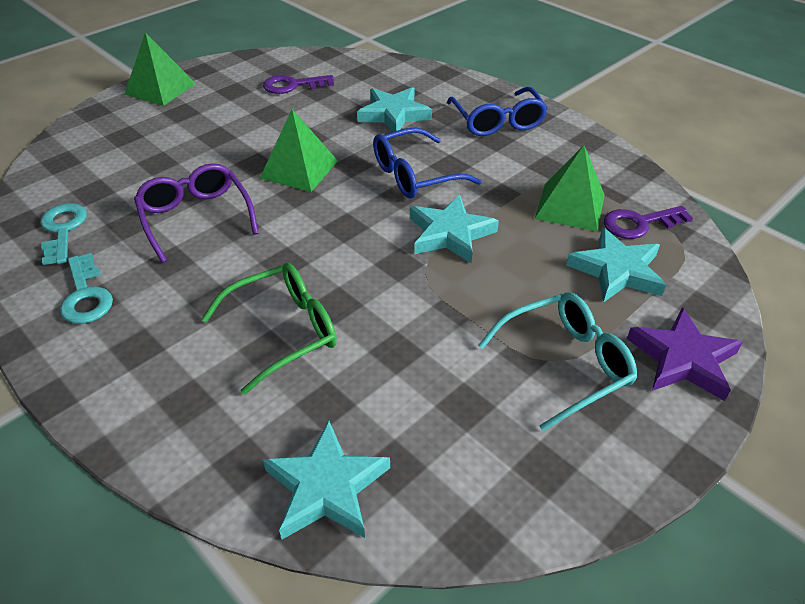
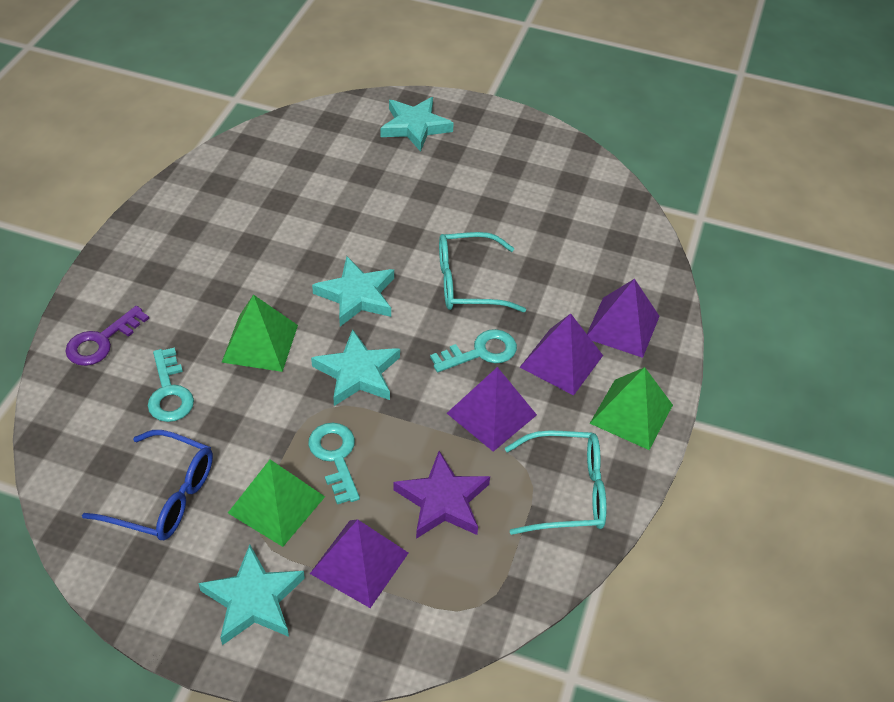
blue glasses: 2 -> 1
green glasses: 1 -> 0
purple glasses: 1 -> 0
purple key: 2 -> 1
purple pyramid: 0 -> 4
turquoise glasses: 1 -> 2
turquoise key: 2 -> 3

